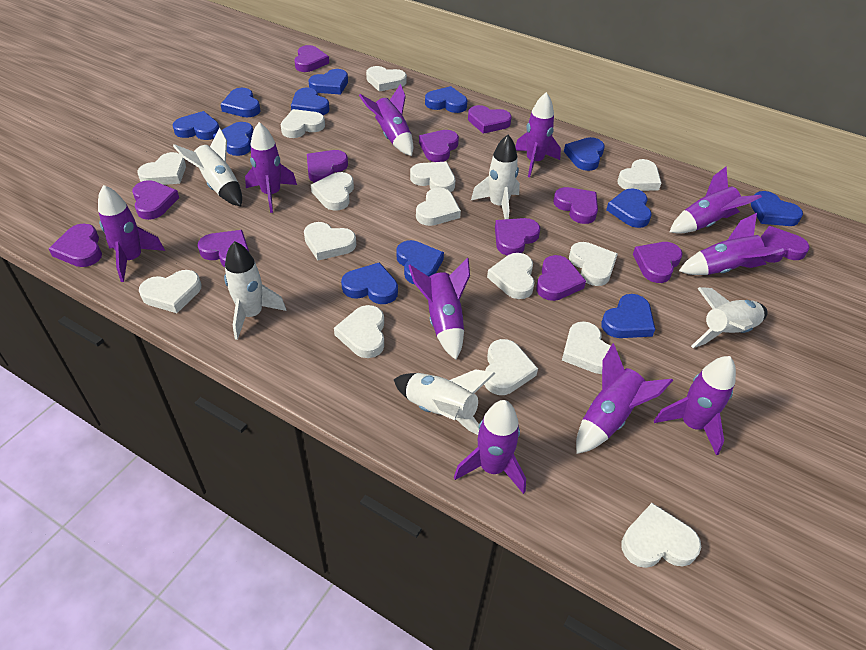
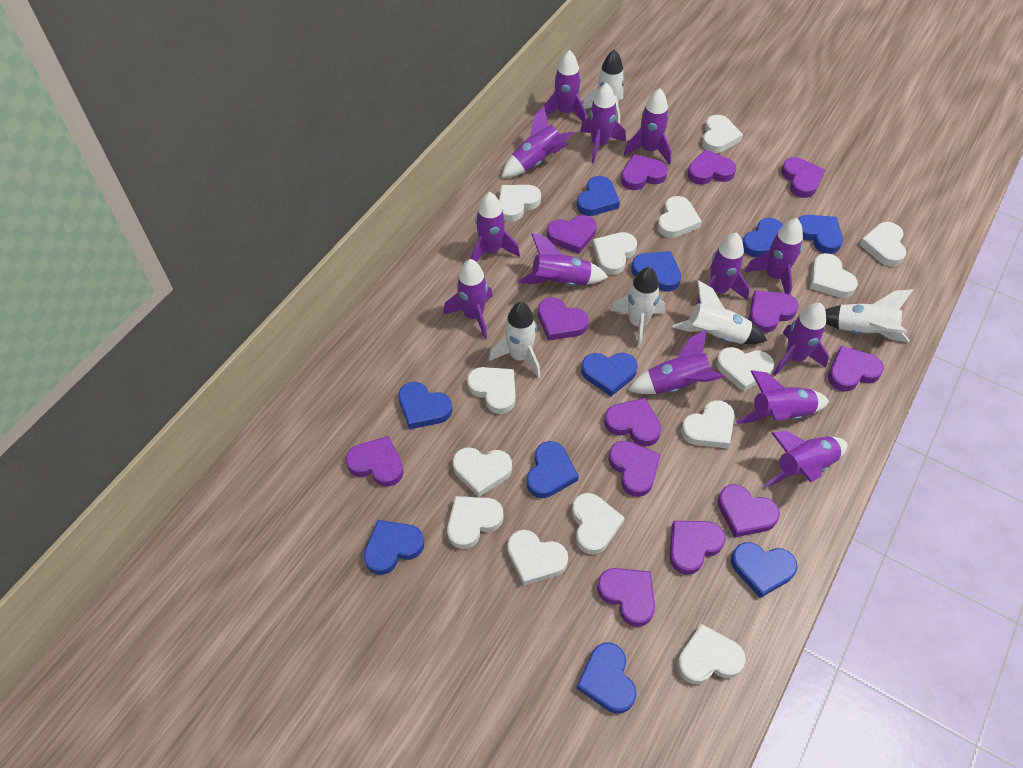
blue heart: 12 -> 10
purple heart: 12 -> 13
purple rocket: 10 -> 13
white heart: 15 -> 14

